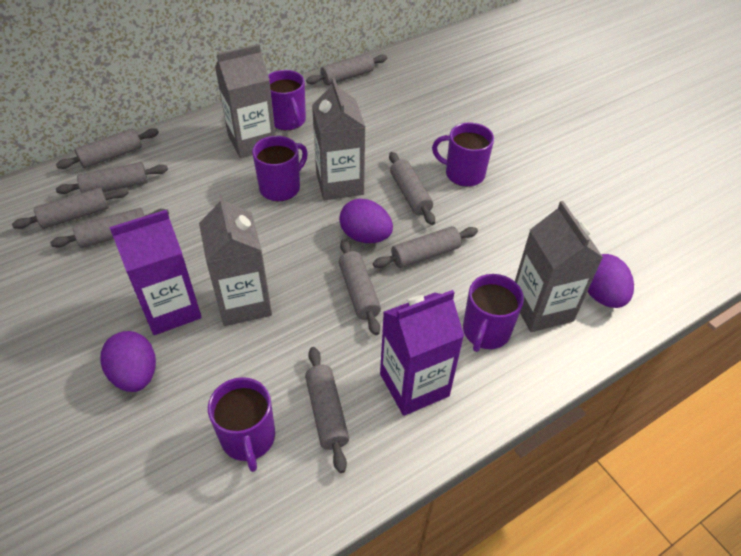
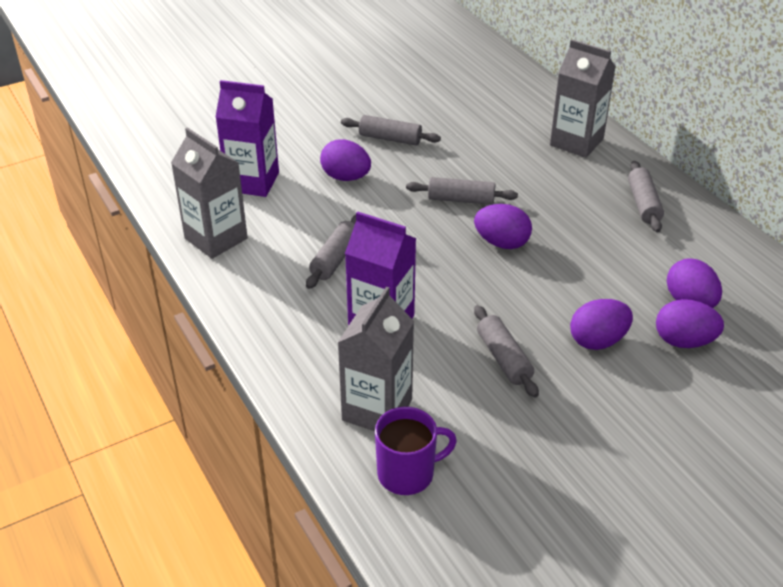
grey carton: 4 -> 3
grey rolling pin: 9 -> 5
purple egg: 3 -> 5
purple mug: 5 -> 1

